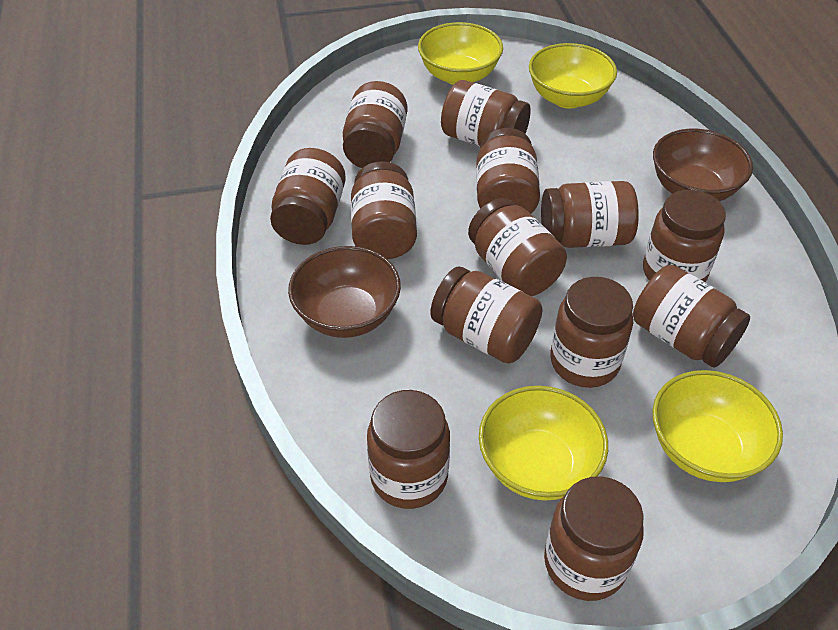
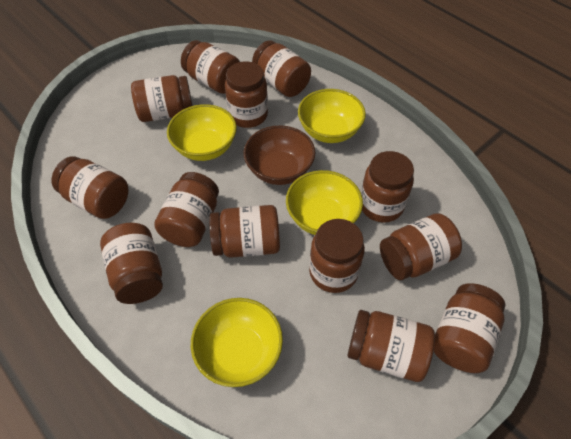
brown bowl: 2 -> 1

